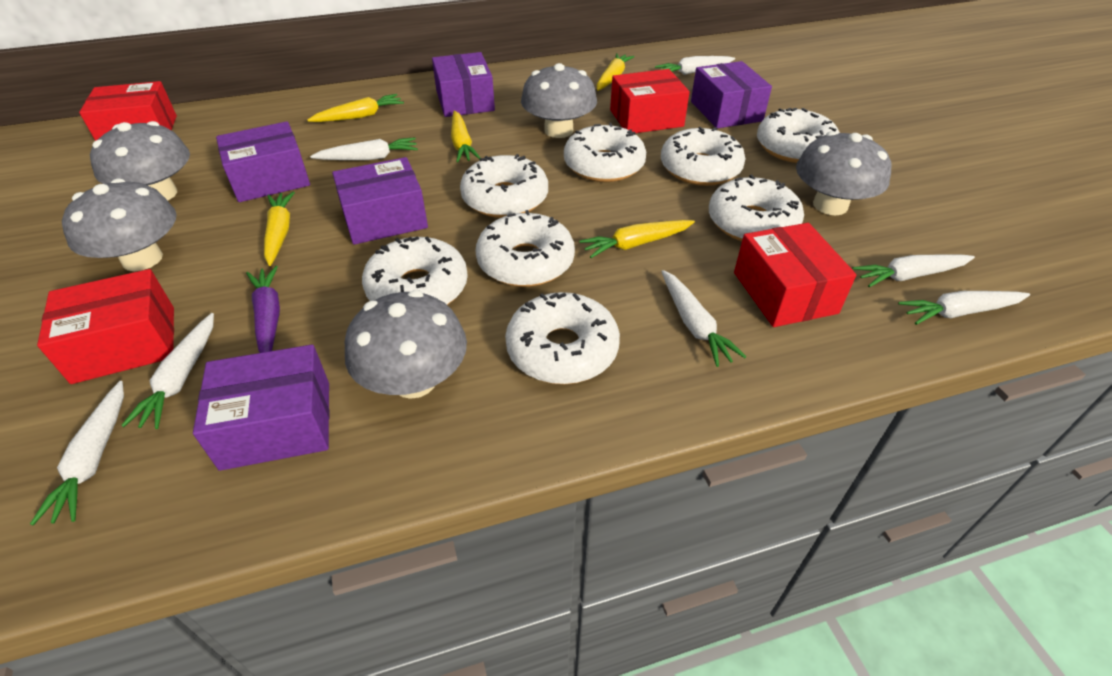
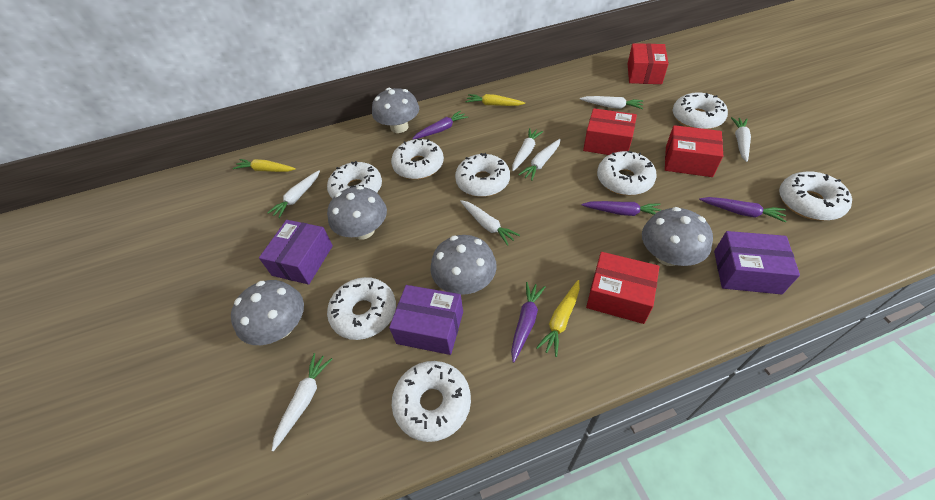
purple box: 5 -> 3
purple carrot: 1 -> 4
yellow carrot: 5 -> 3

